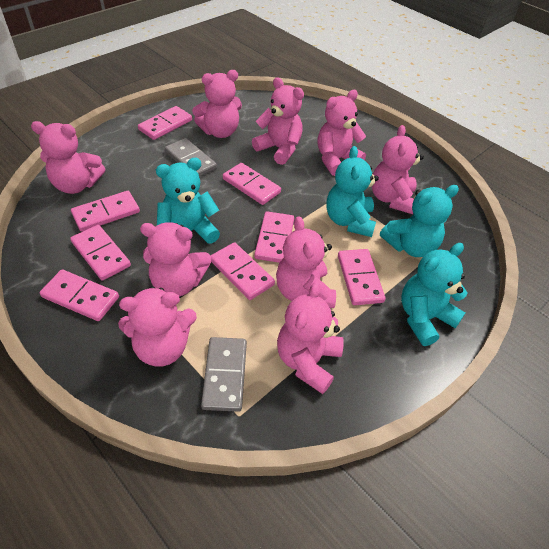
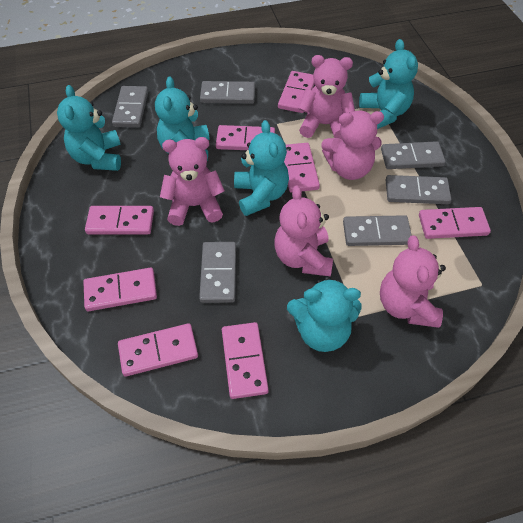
grey domino: 2 -> 6
pink teddy bear: 9 -> 5
turquoise teddy bear: 4 -> 5

